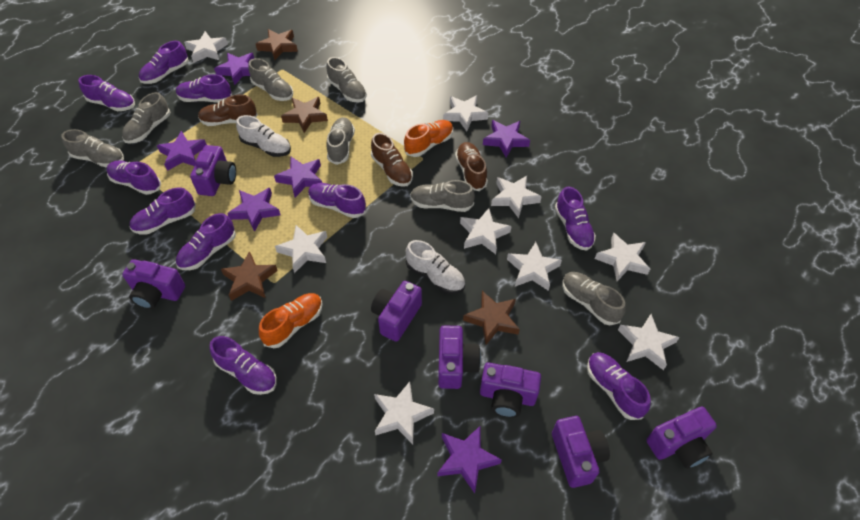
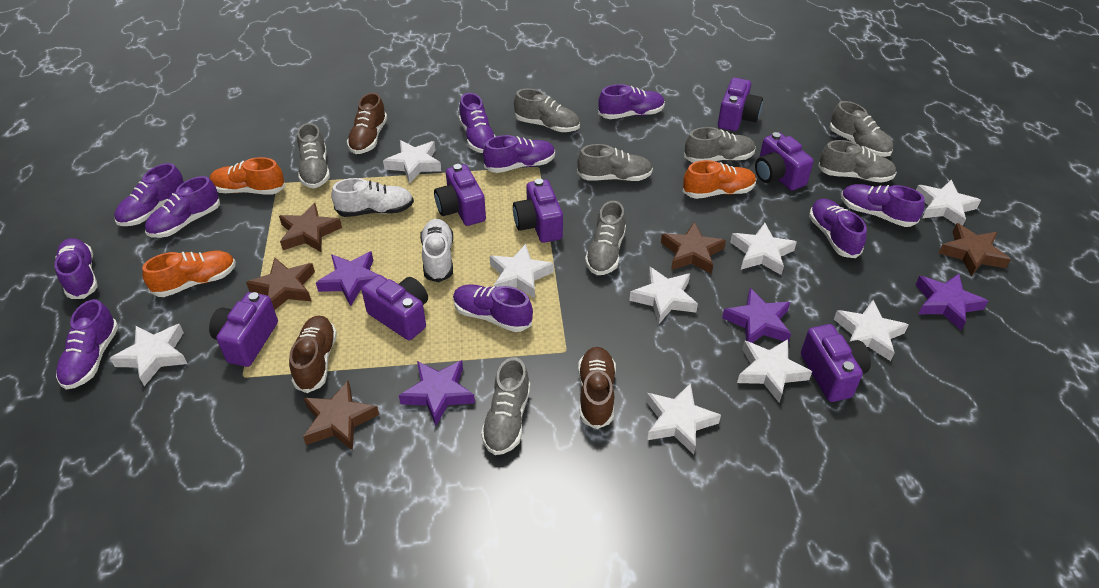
brown star: 4 -> 5
grey shoe: 7 -> 8
orange shoe: 2 -> 3
purple star: 6 -> 4

